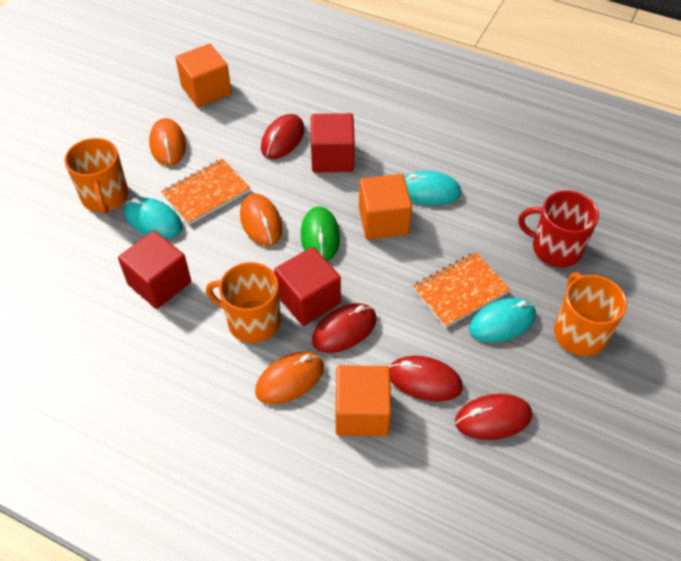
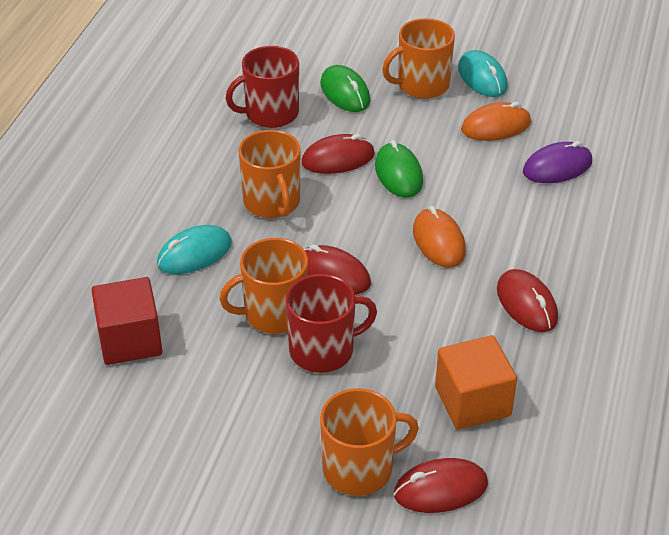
green mouse: 1 -> 2
orange cube: 3 -> 1
orange mouse: 3 -> 2
orange mug: 3 -> 4
orange notebook: 2 -> 0
purple mouse: 0 -> 1
red cube: 3 -> 1
red mug: 1 -> 2
turquoise mouse: 3 -> 2

